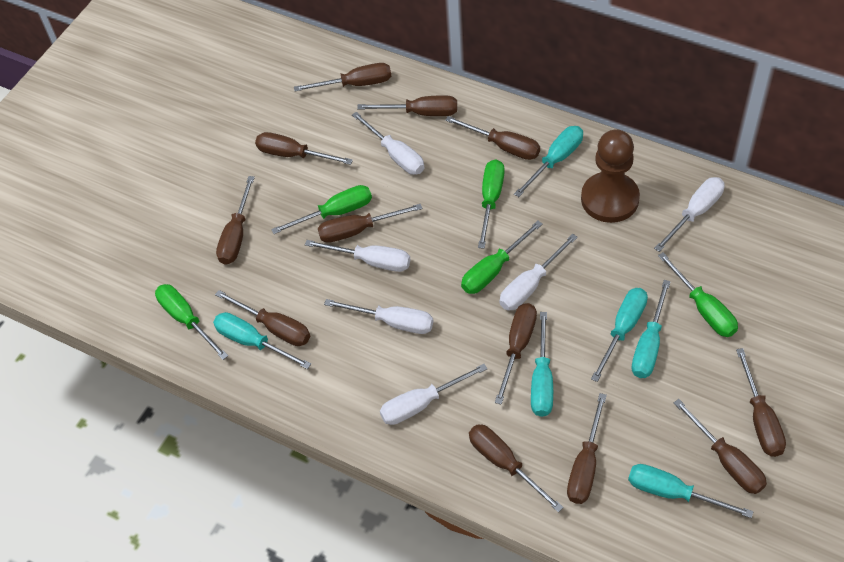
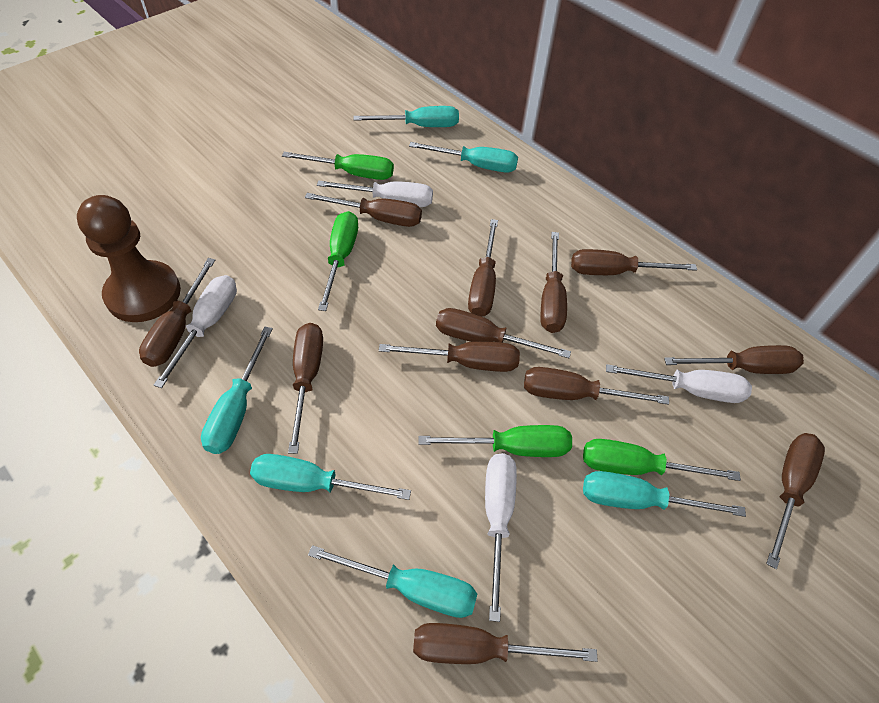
green screwdriver: 5 -> 4
white screwdriver: 6 -> 4

